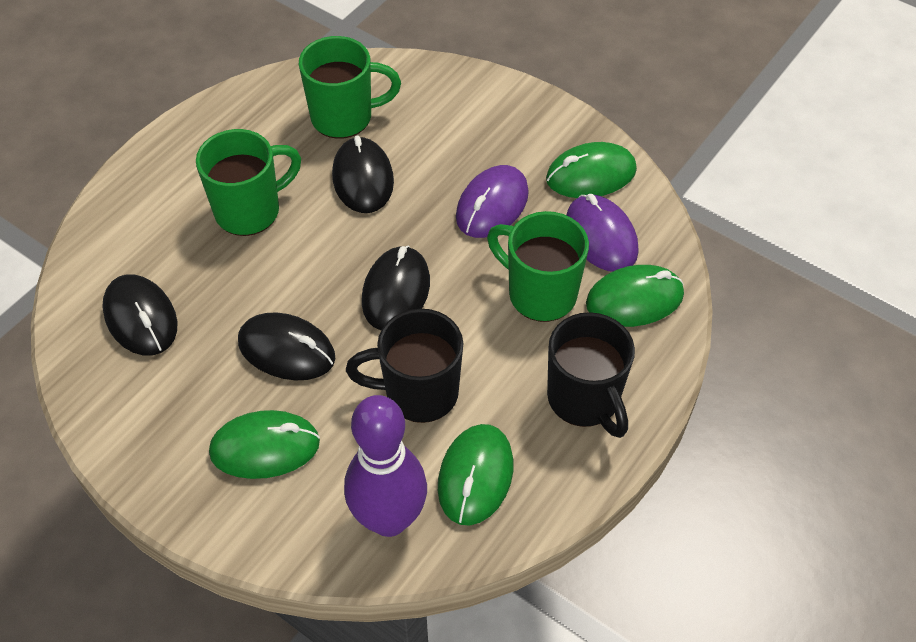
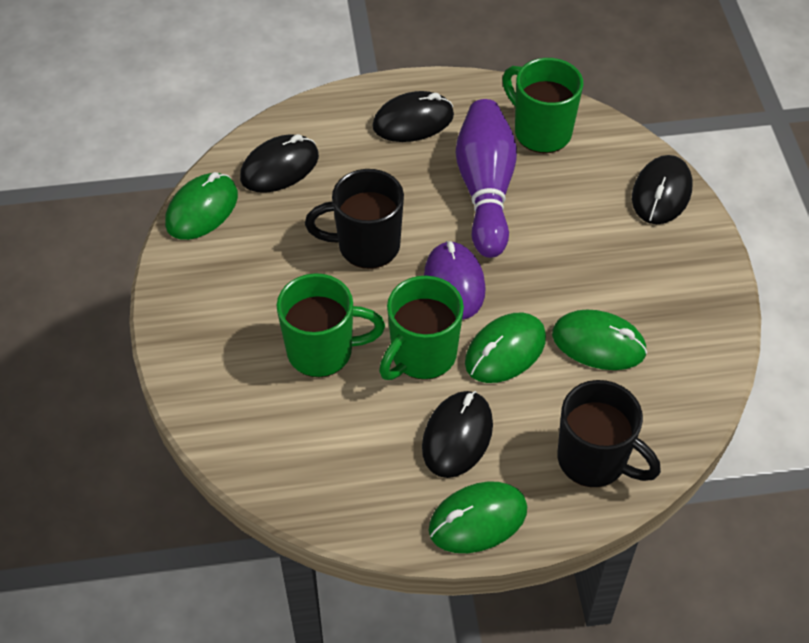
purple mouse: 2 -> 1

